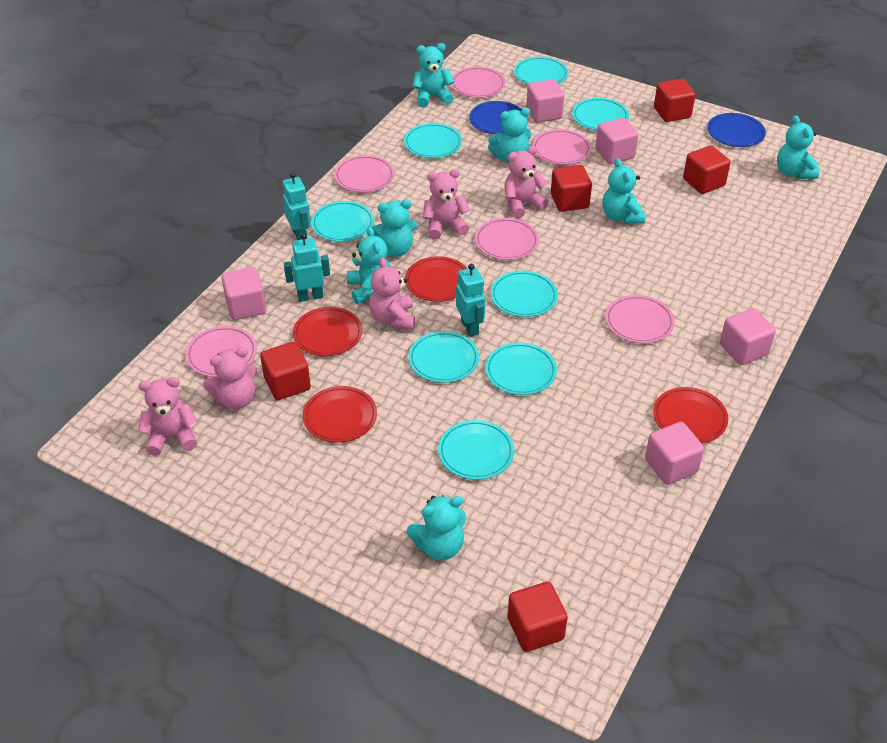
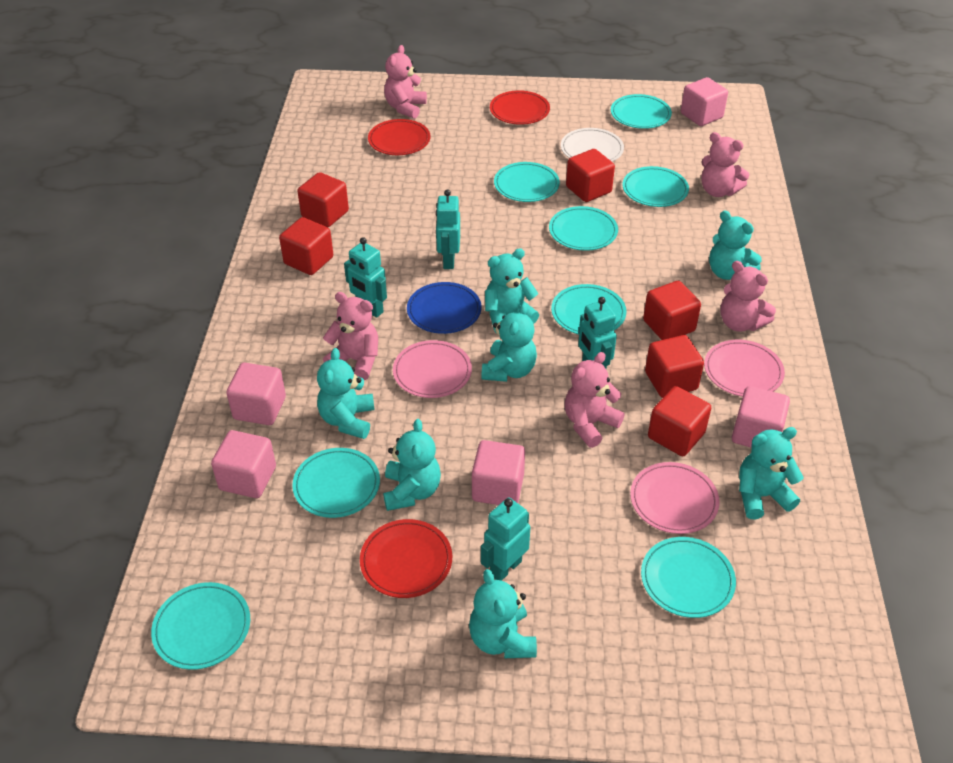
blue plate: 2 -> 1
pink plate: 6 -> 3
red cube: 5 -> 6
red plate: 4 -> 3
turquoise robot: 3 -> 4
white plate: 0 -> 1

